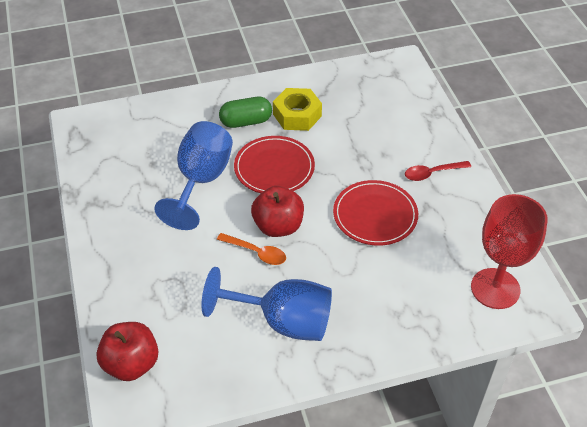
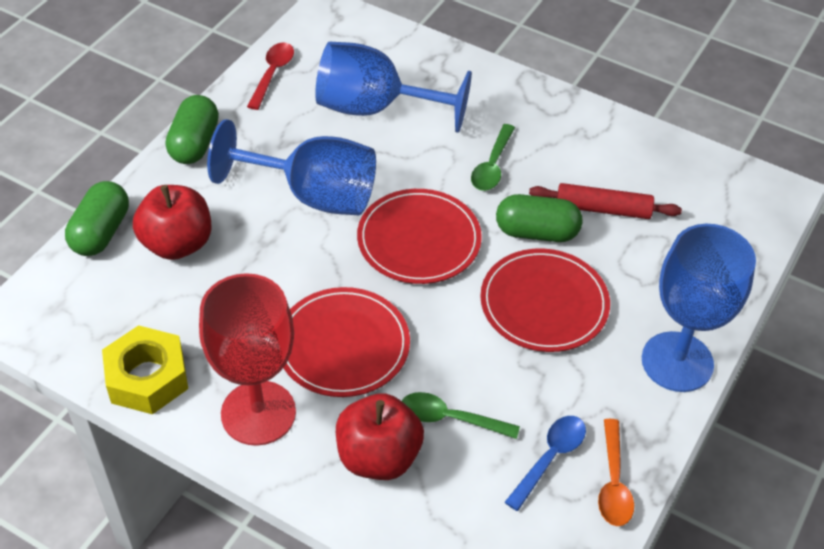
blue goblet: 2 -> 3
blue spoon: 0 -> 1
green capsule: 1 -> 3
green spoon: 0 -> 2
red plate: 2 -> 3
red rolling pin: 0 -> 1

